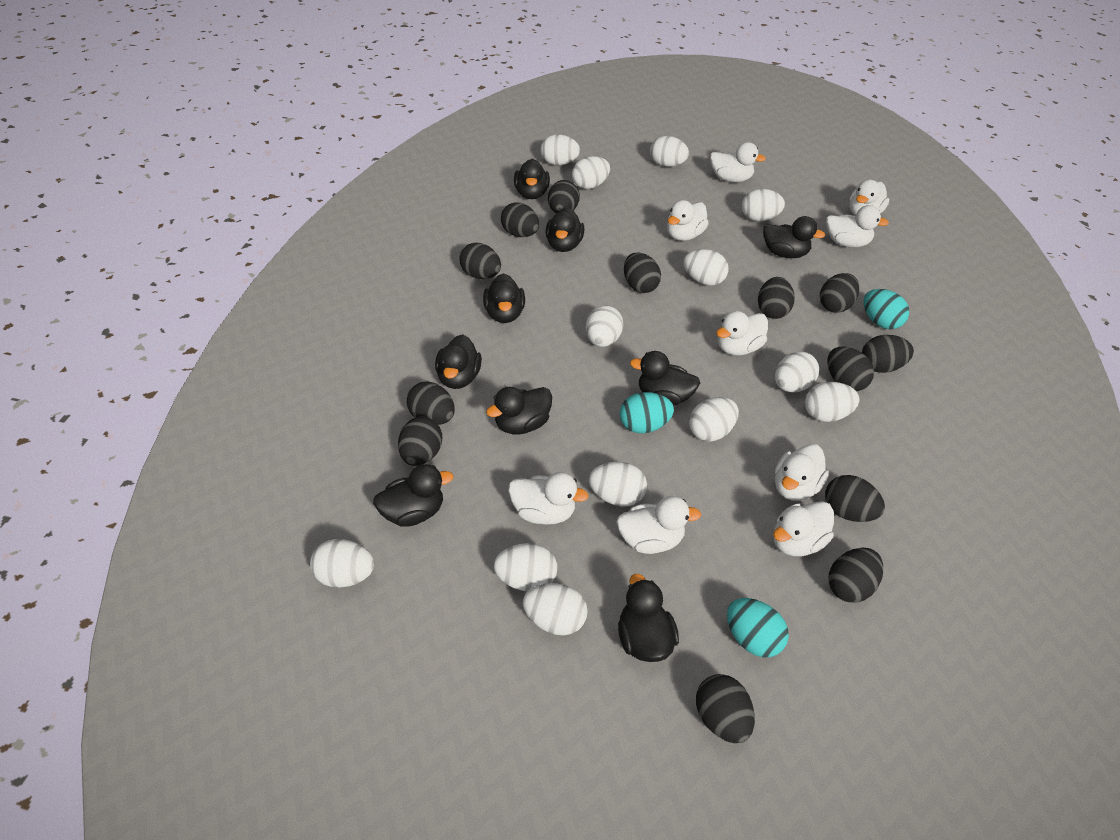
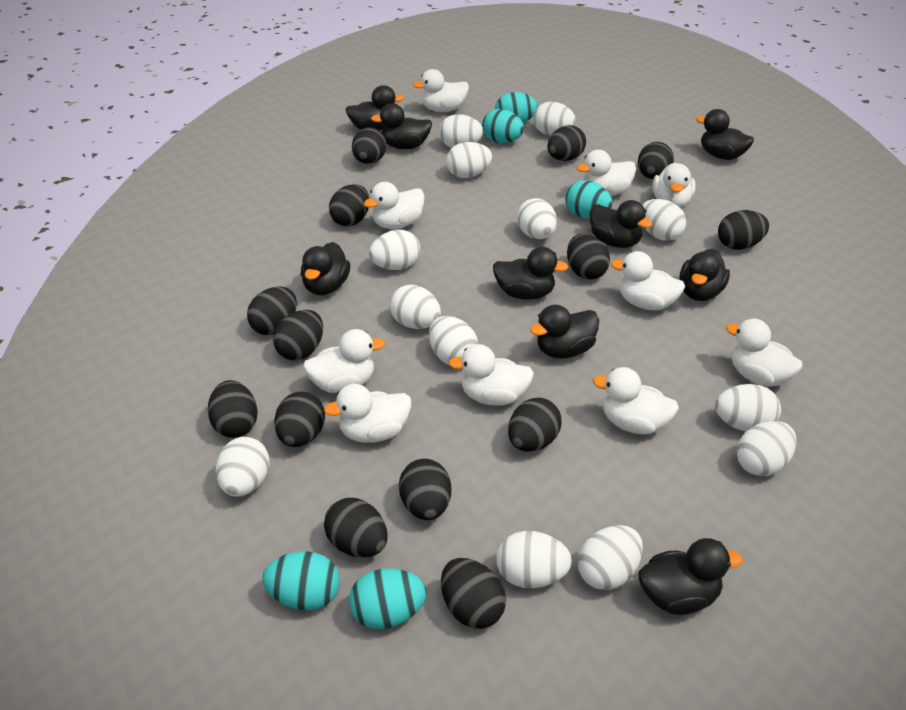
black egg: 13 -> 14
turquoise egg: 3 -> 5
white duck: 9 -> 10

